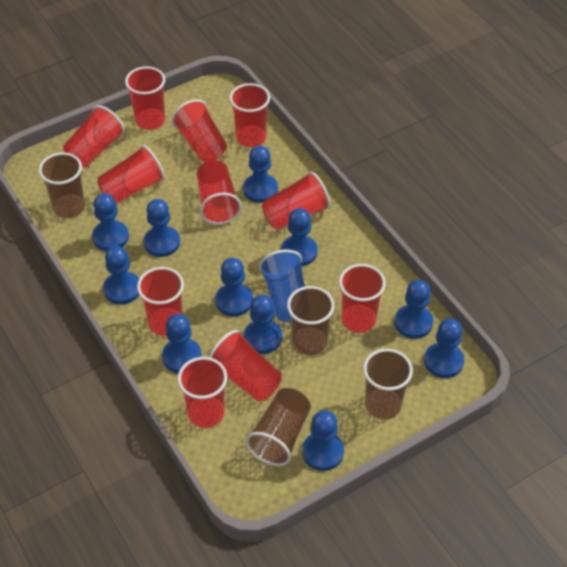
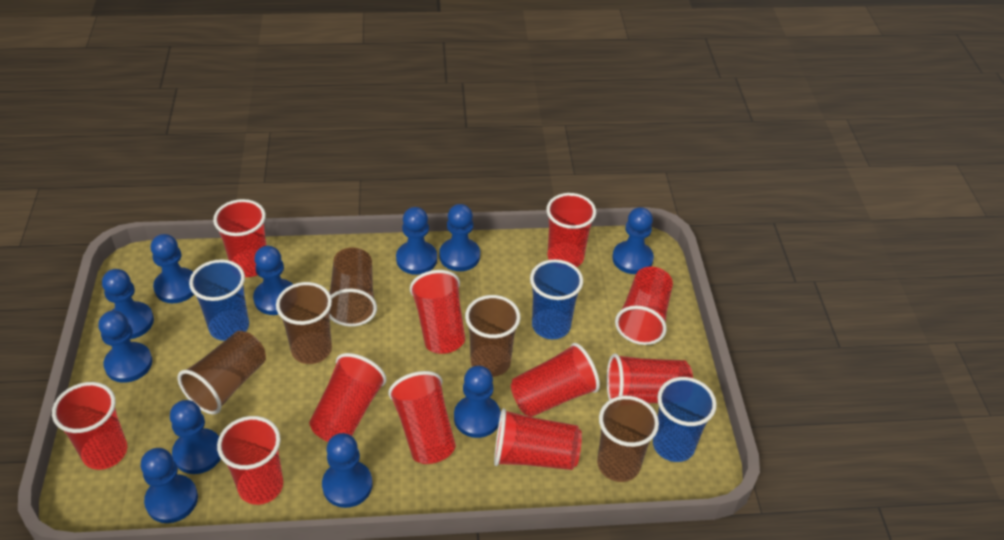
blue cup: 1 -> 3
brown cup: 4 -> 5

